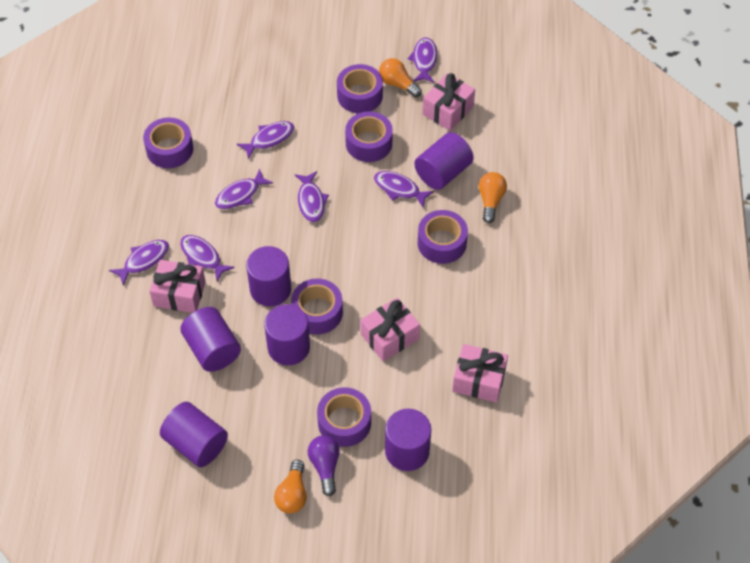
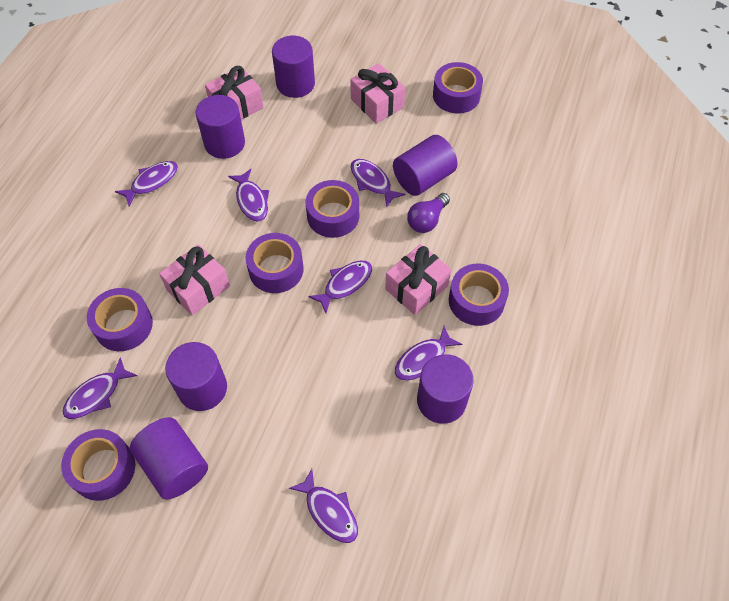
orange light bulb: 3 -> 0

